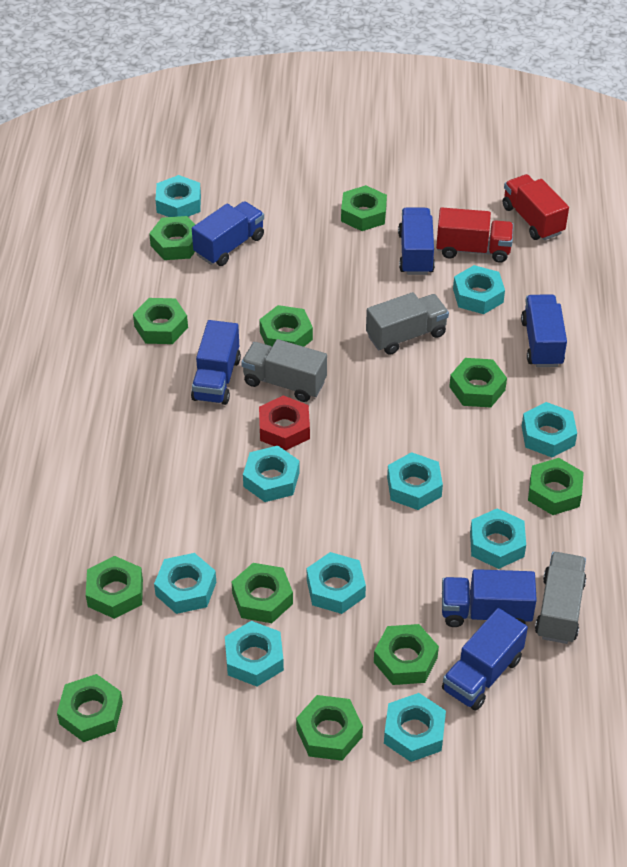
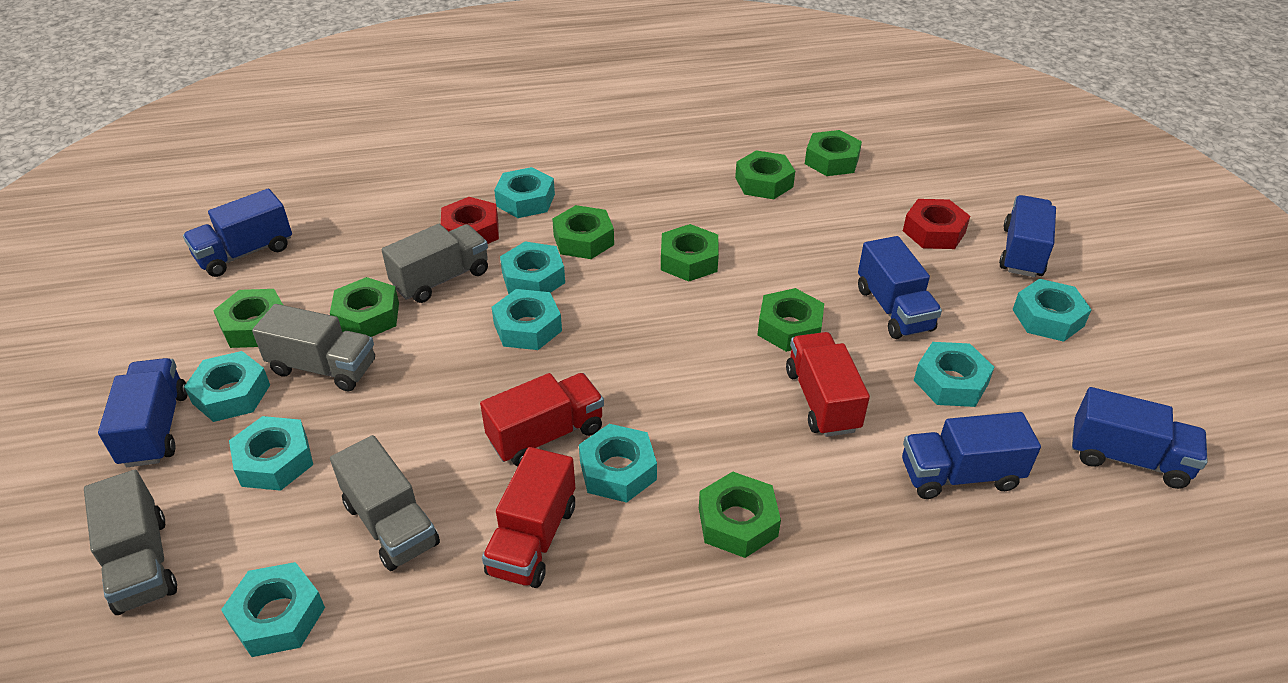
green nut: 11 -> 8
grey truck: 3 -> 4
red nut: 1 -> 2
red truck: 2 -> 3
turquoise nut: 10 -> 9

